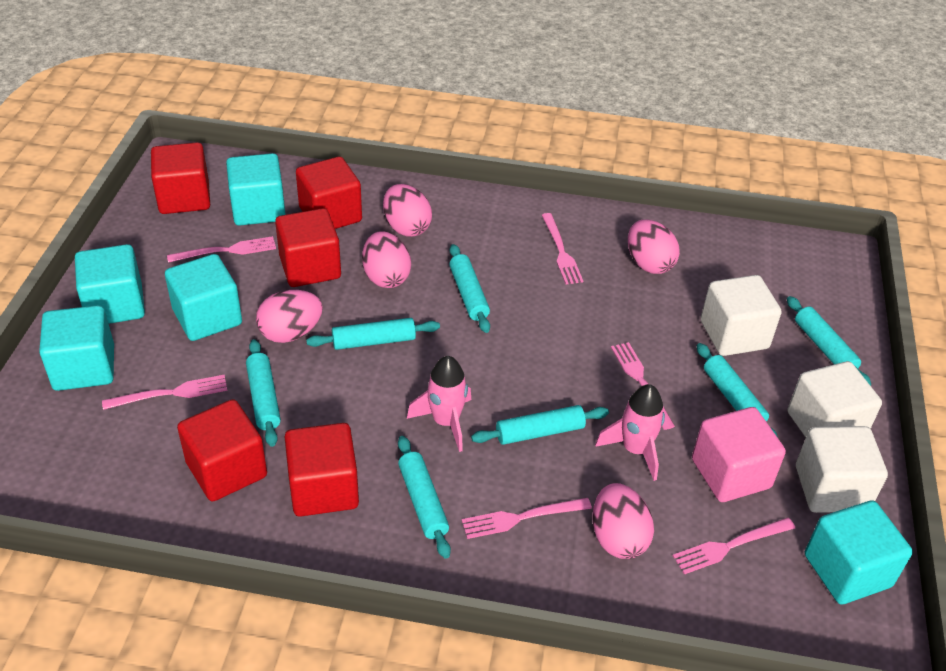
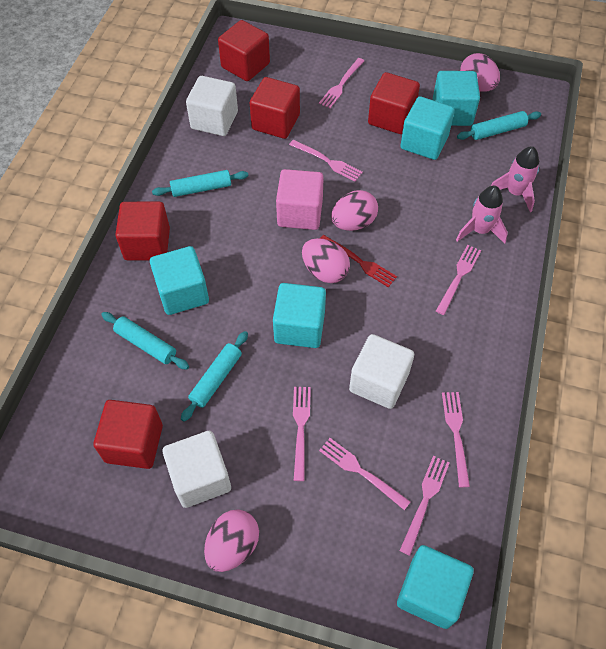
pink egg: 5 -> 4
pink fork: 6 -> 7
red fork: 0 -> 1
turquoise rolling pin: 7 -> 4

